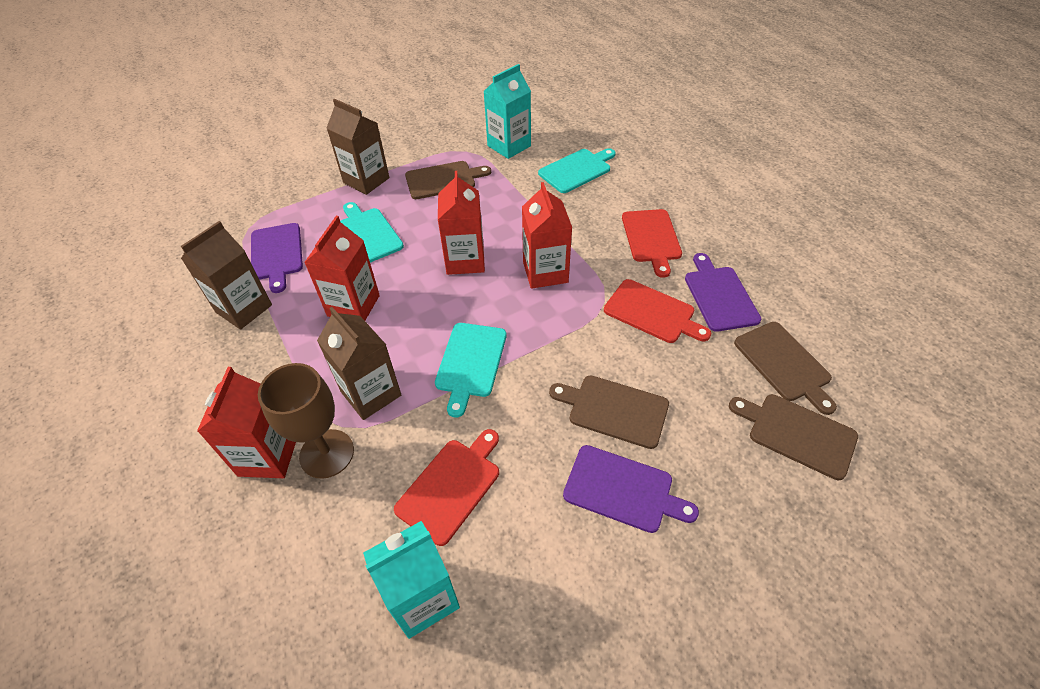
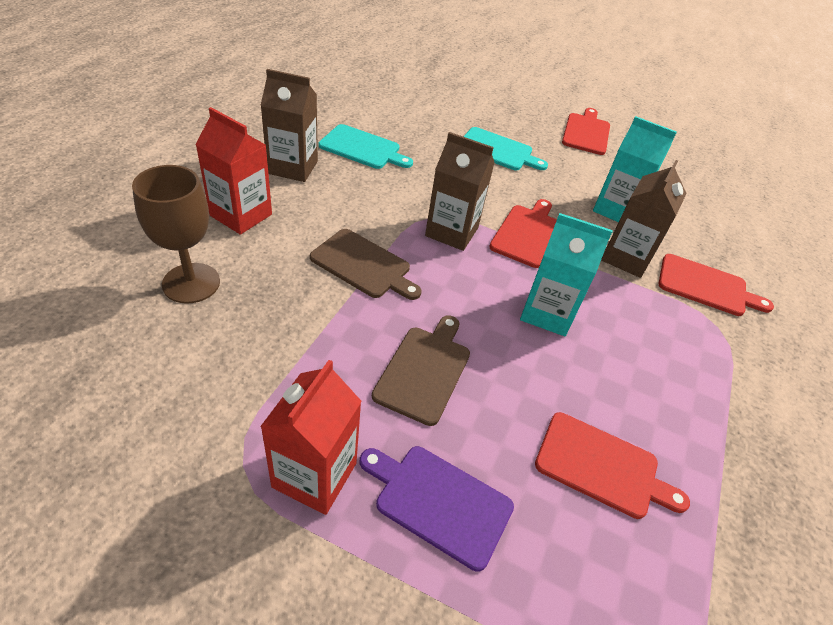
brown cutting board: 4 -> 2
purple cutting board: 3 -> 1
red carton: 4 -> 2
red cutting board: 3 -> 4
turquoise cutting board: 3 -> 2

